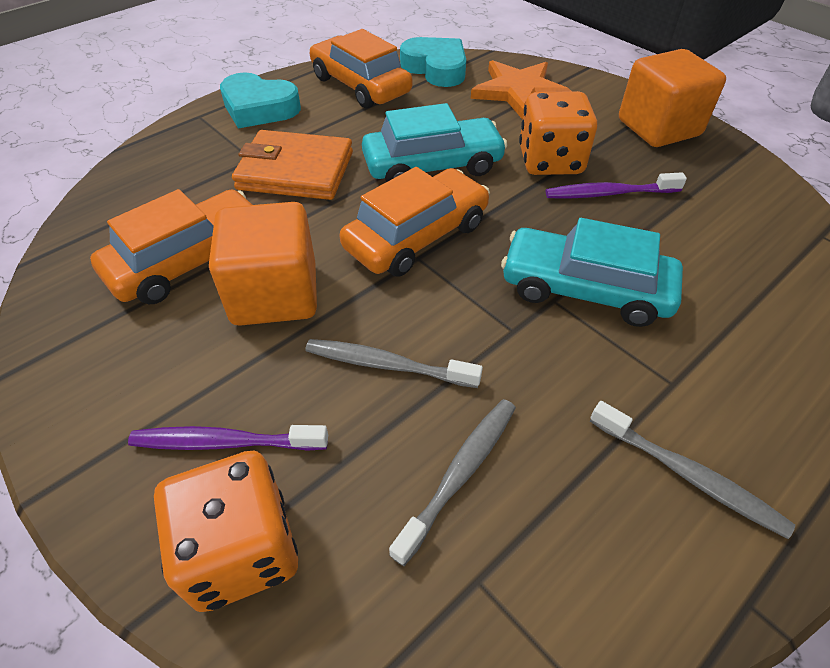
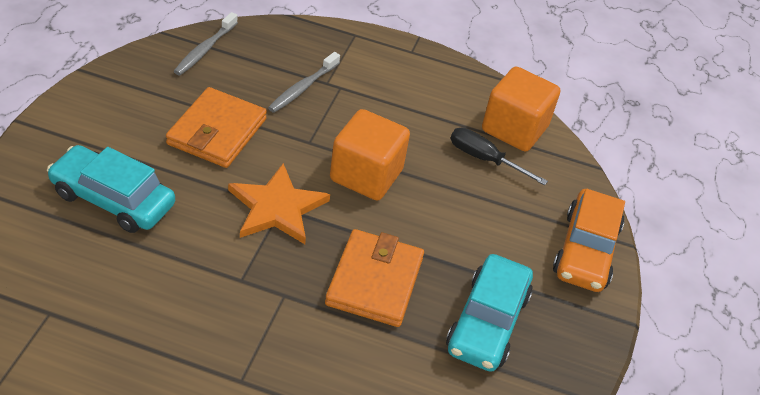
black screwdriver: 0 -> 1
grey toothbrush: 3 -> 2
orange car: 3 -> 1
orange dice: 2 -> 0
orange wallet: 1 -> 2
purple toothbrush: 2 -> 0
turquoise heart: 2 -> 0

